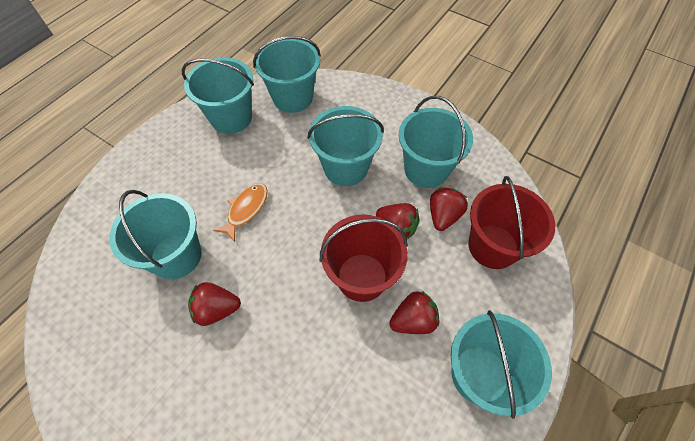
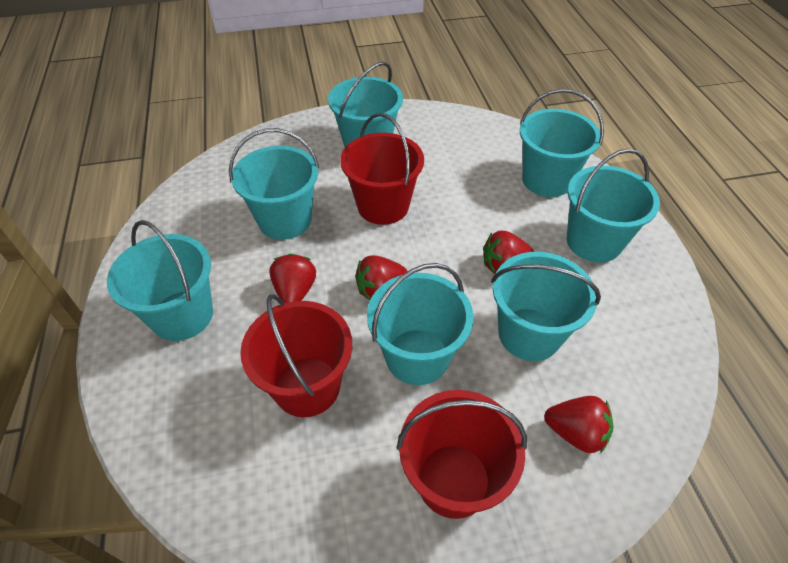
orange fish: 1 -> 0
red bucket: 2 -> 3
turquoise bucket: 6 -> 7

